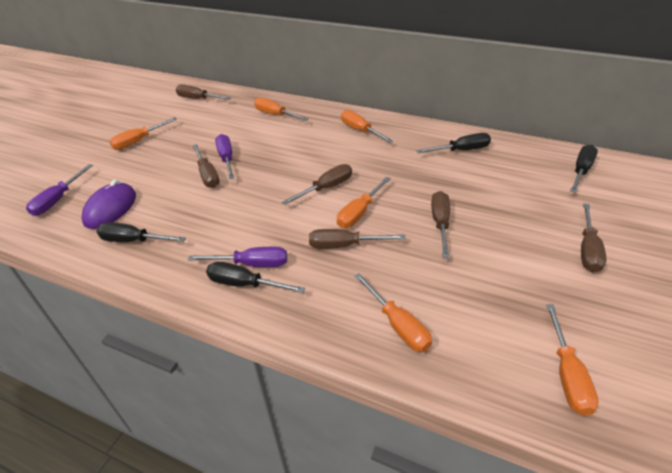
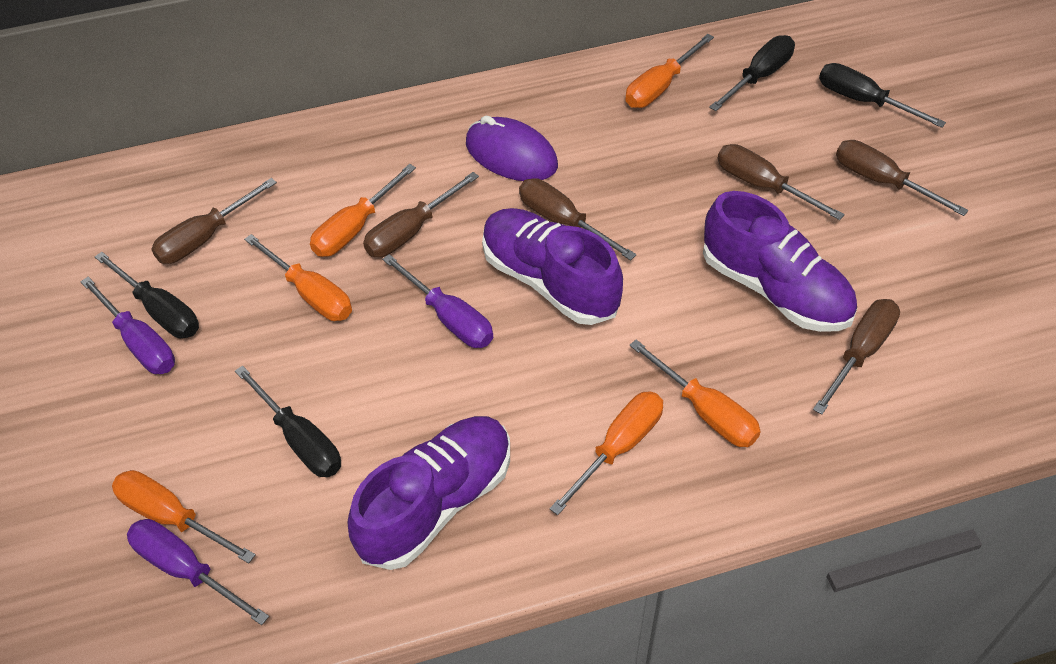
purple shoe: 0 -> 3

